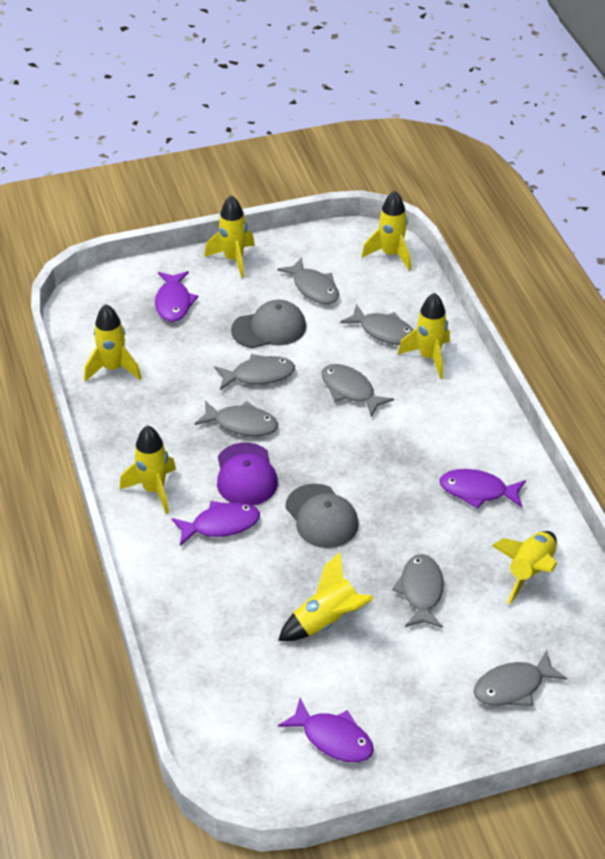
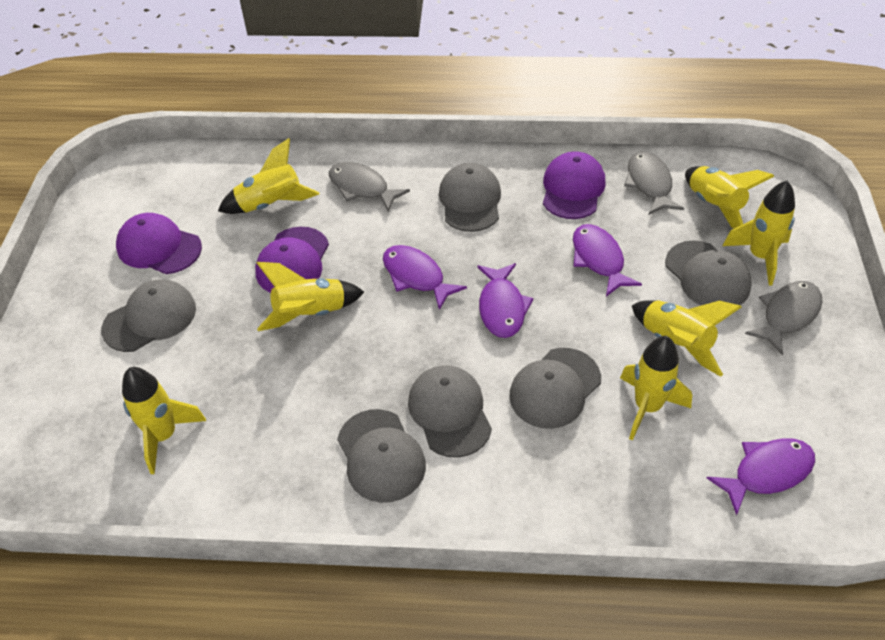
grey cap: 2 -> 6
grey fish: 7 -> 3
purple cap: 1 -> 3

